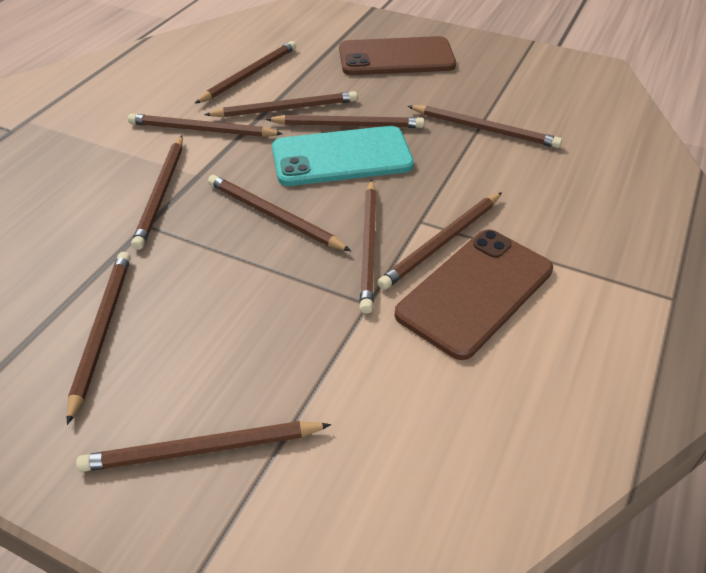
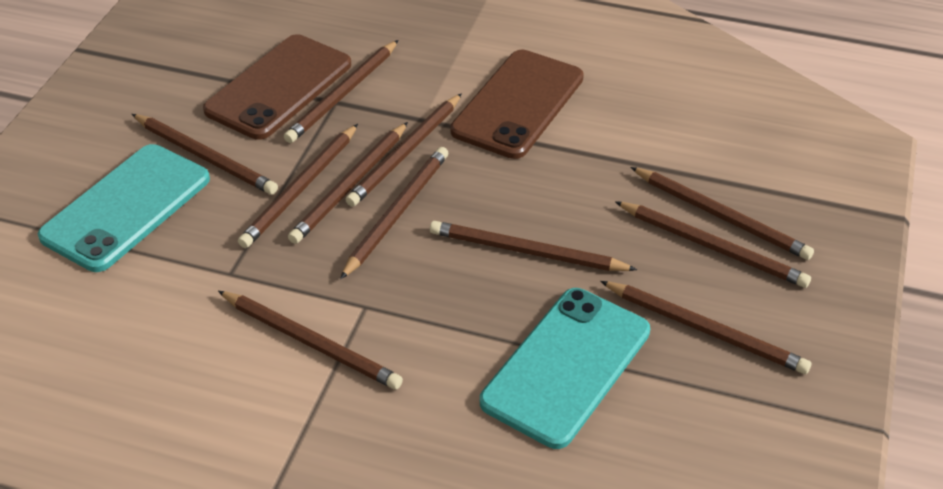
turquoise phone: 1 -> 2

